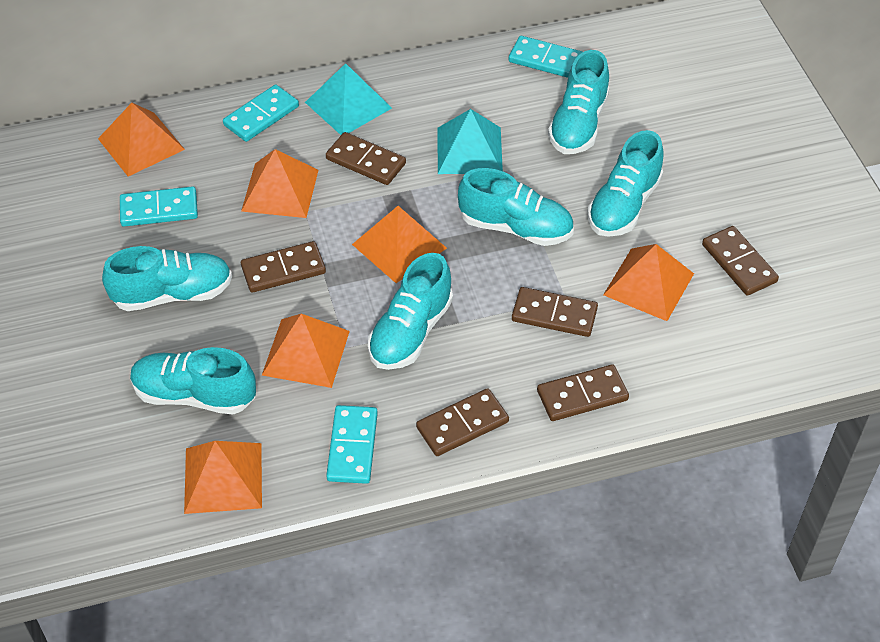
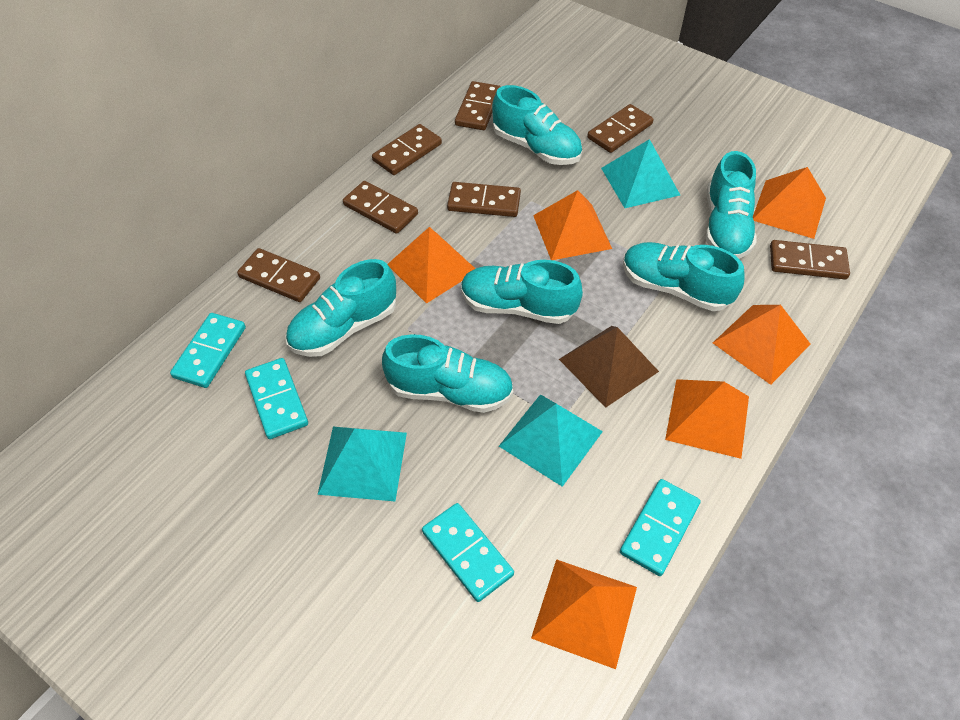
brown domino: 6 -> 7
brown pyramid: 0 -> 1
turquoise pyramid: 2 -> 3

